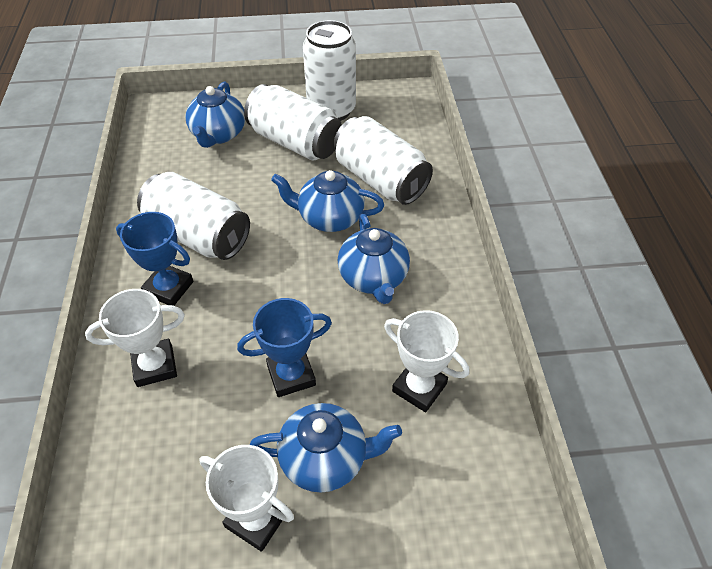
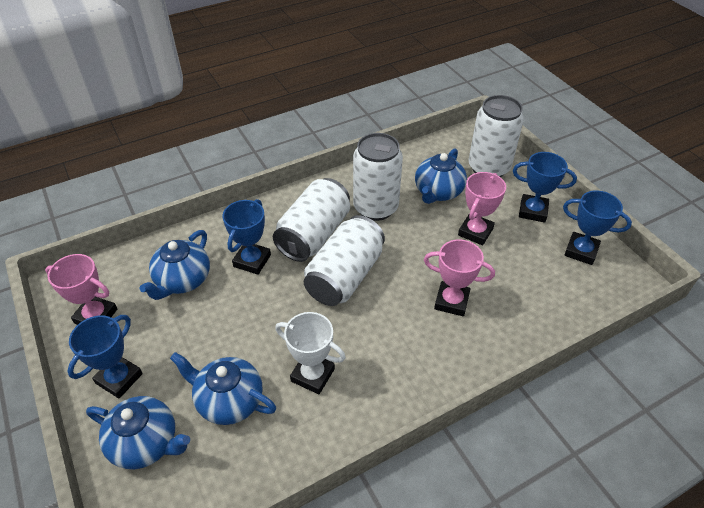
blue trophy: 2 -> 4
pink trophy: 0 -> 3
white trophy: 3 -> 1

